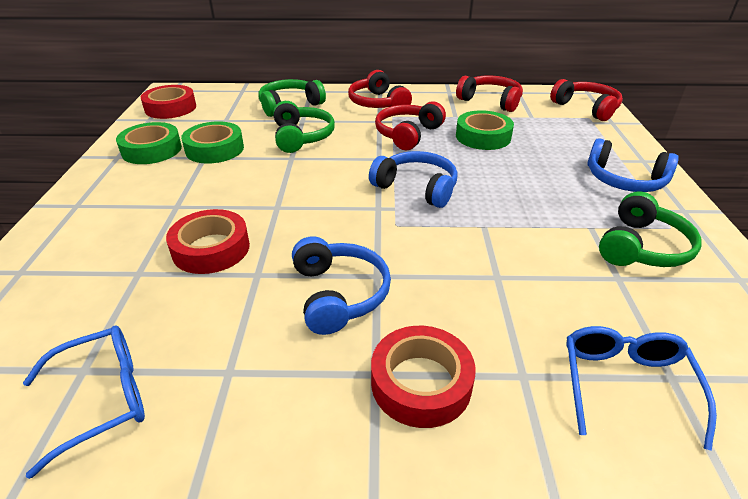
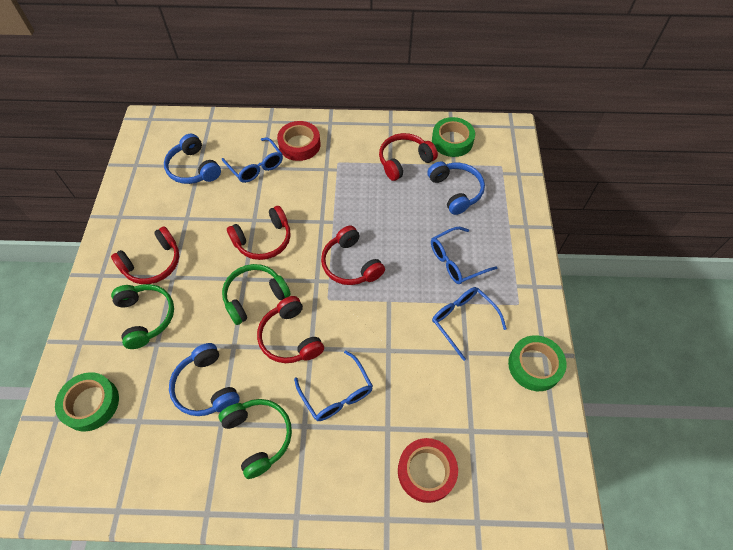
blue glasses: 2 -> 4
red headphones: 4 -> 5
red tape: 3 -> 2

